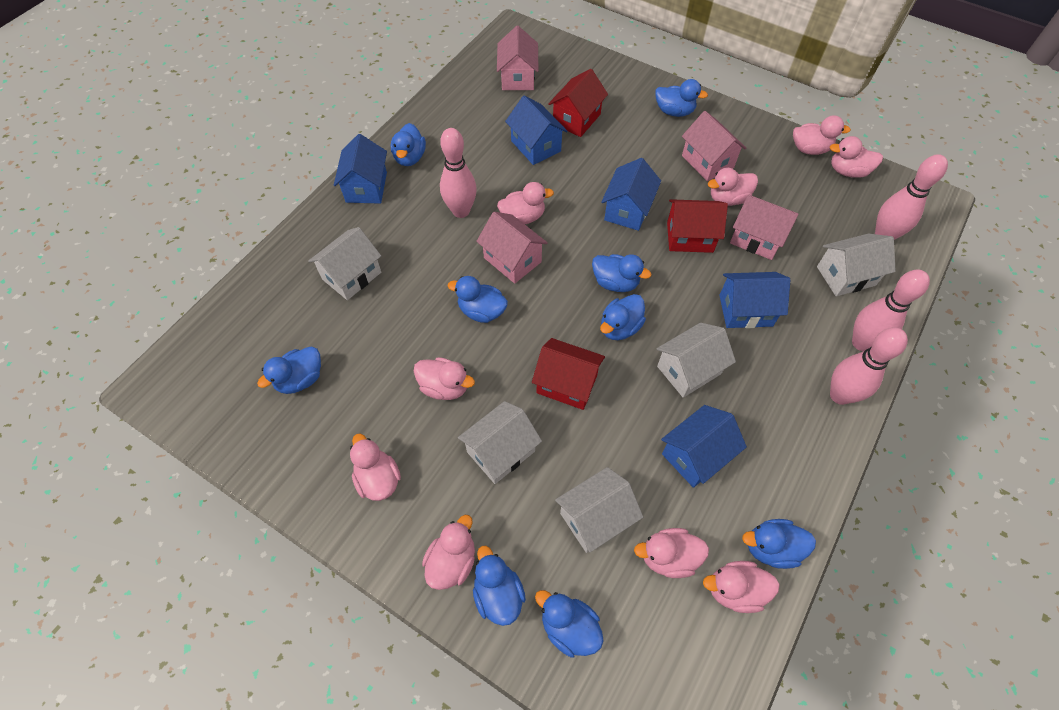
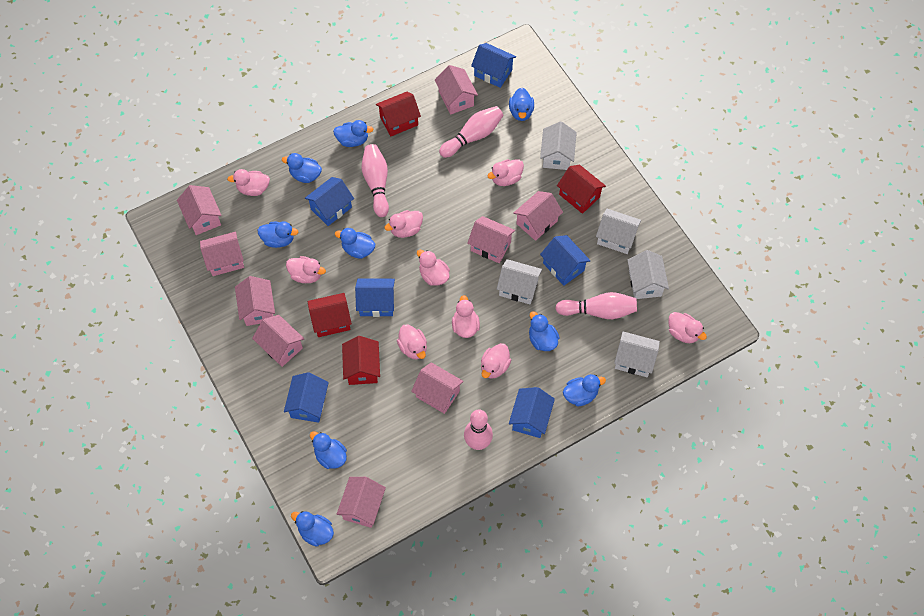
blue house: 5 -> 6
pink house: 4 -> 9
red house: 3 -> 4

